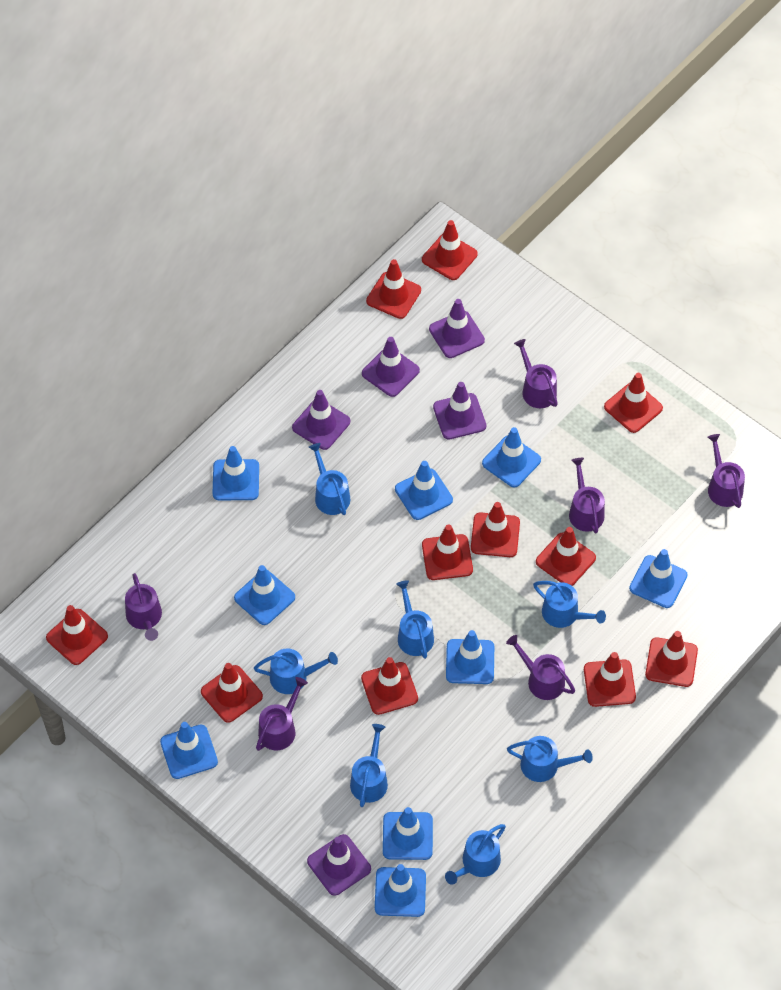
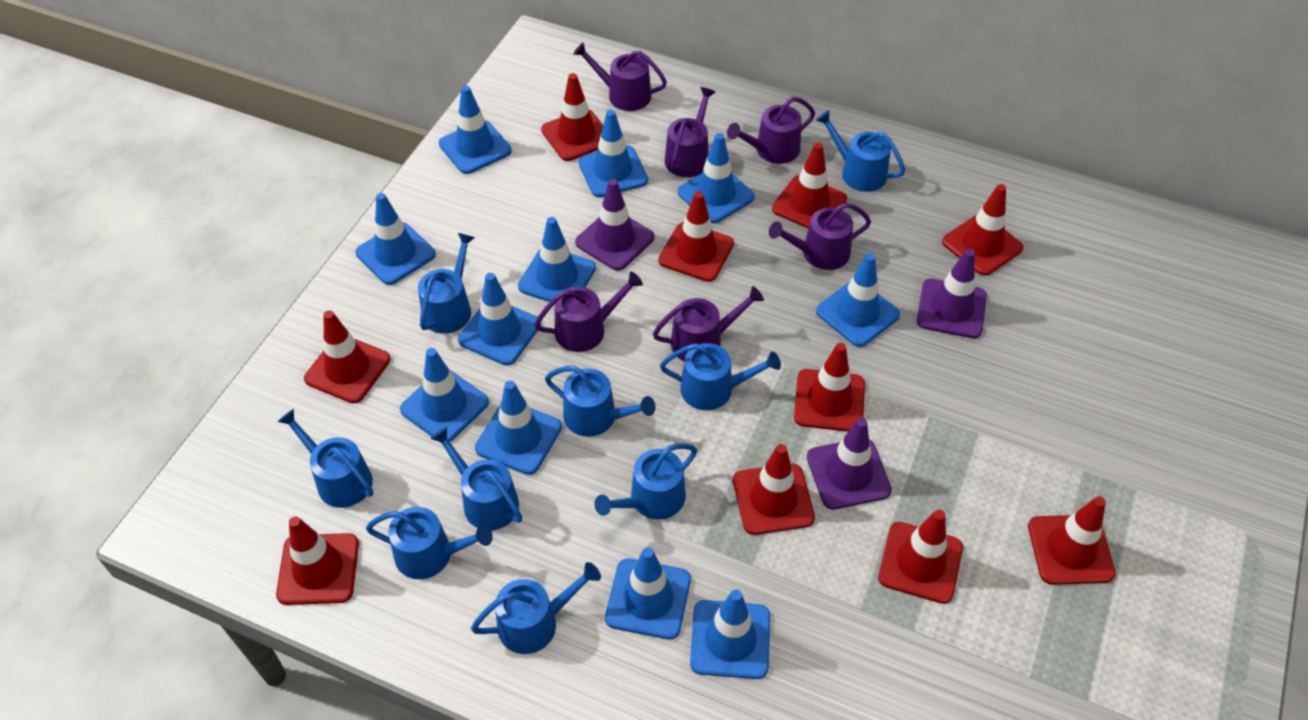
blue traffic cone: 9 -> 11
blue watering can: 7 -> 9
purple traffic cone: 5 -> 3
red traffic cone: 11 -> 10

